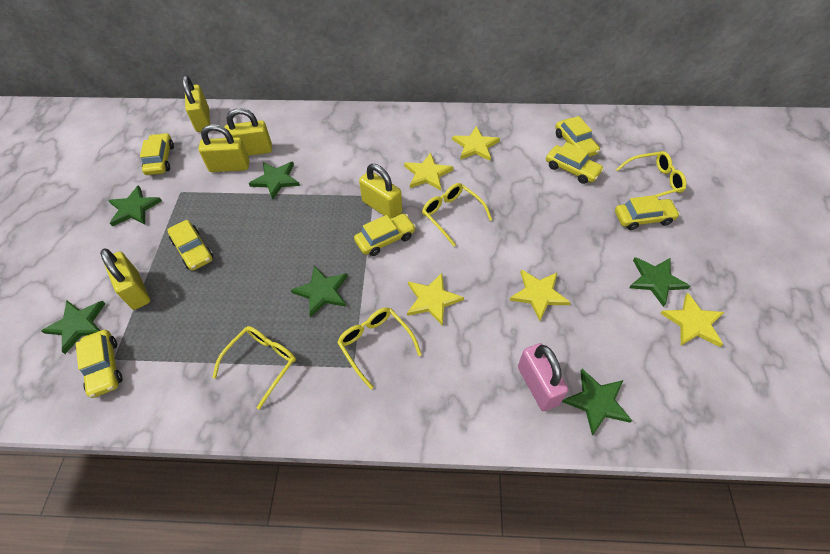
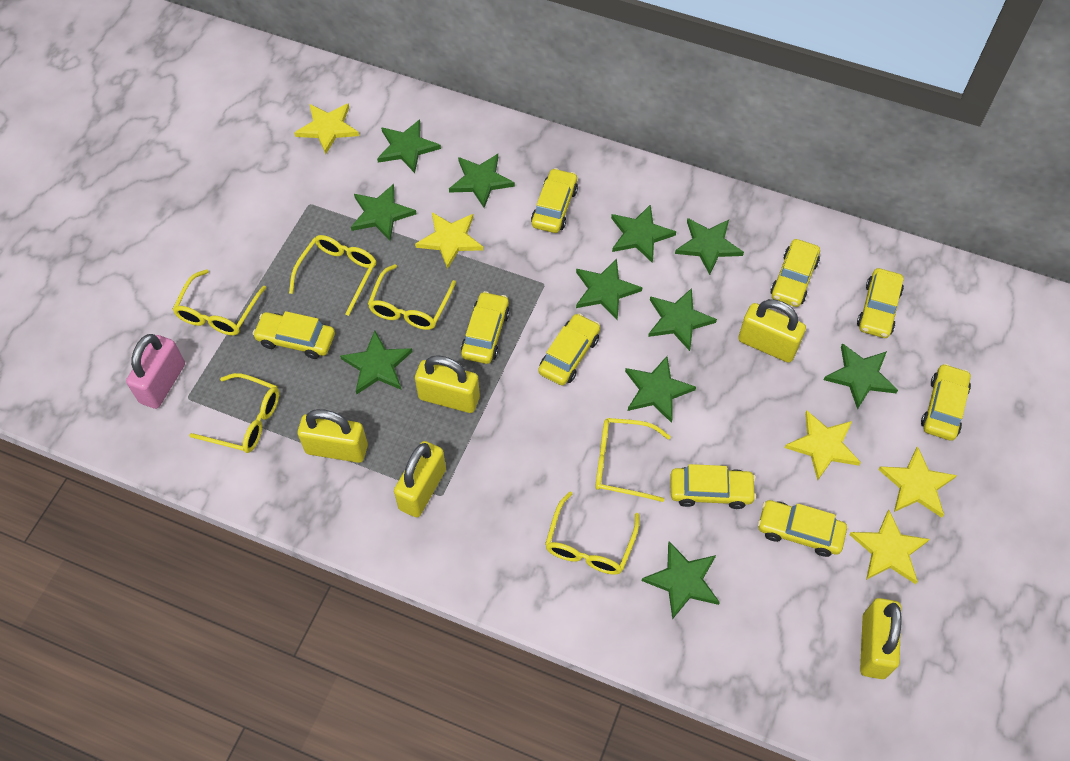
green star: 6 -> 11
yellow car: 7 -> 9
yellow glasses: 4 -> 6

